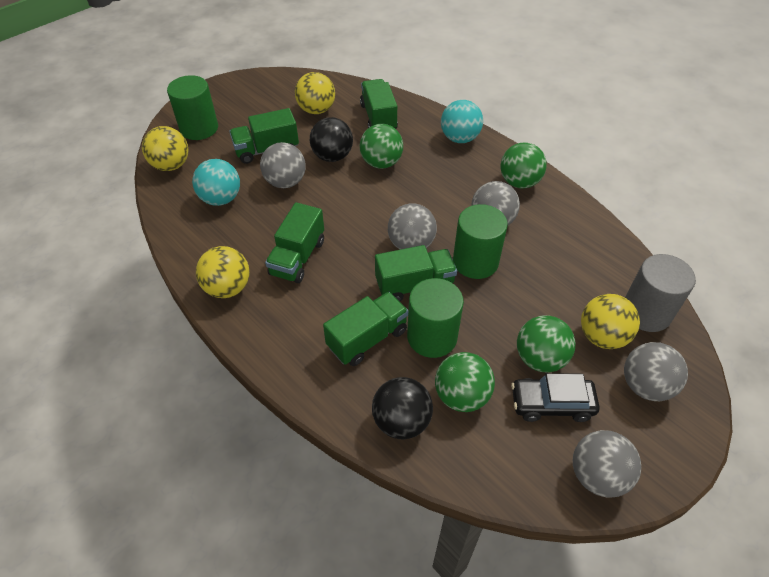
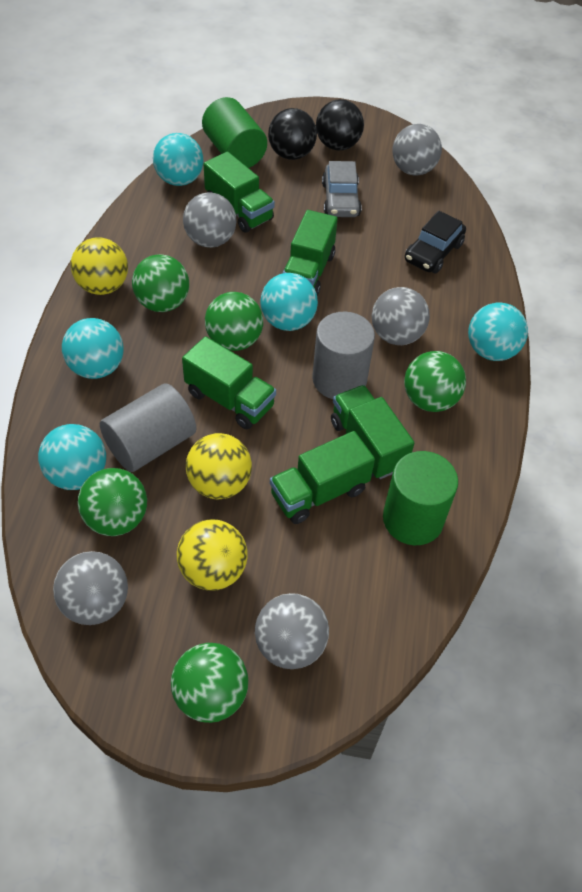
green ball: 4 -> 5
green cylinder: 3 -> 2
grey car: 0 -> 1
grey cylinder: 1 -> 2
turquoise ball: 2 -> 5
yellow ball: 4 -> 3

